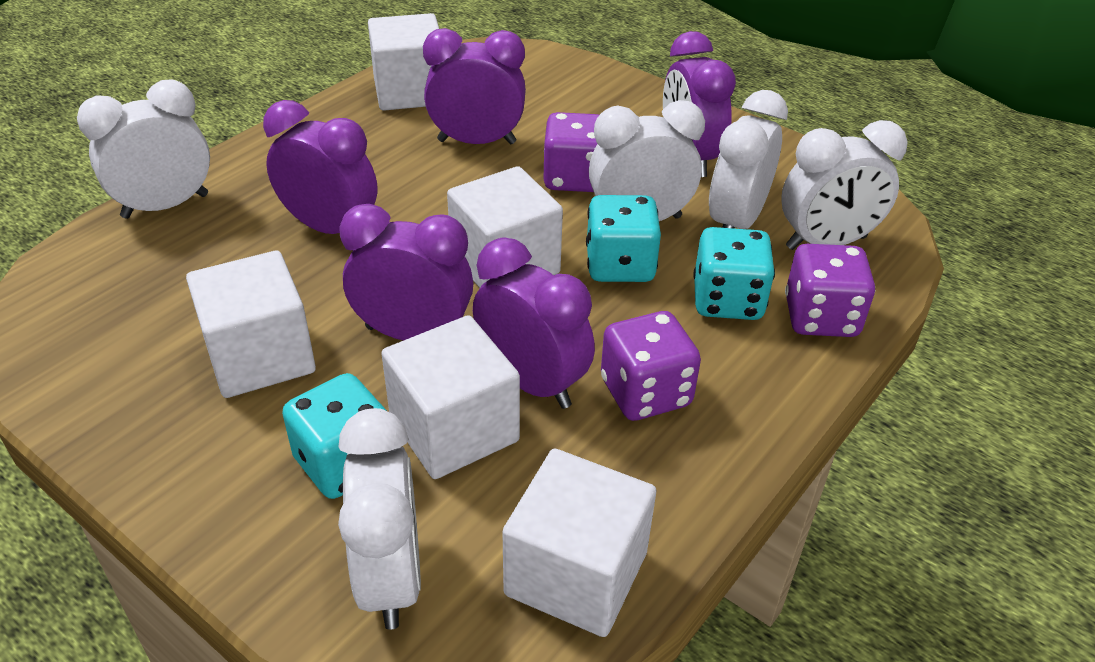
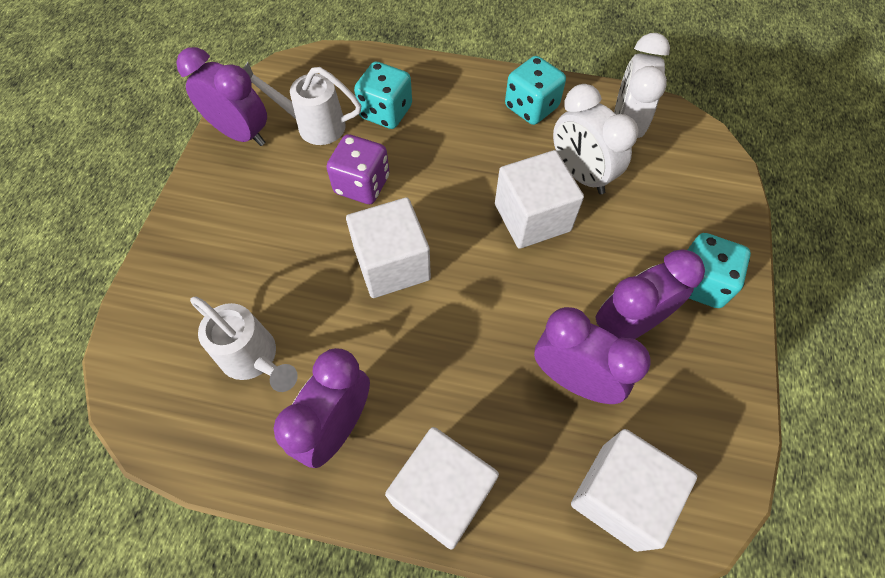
purple clock: 5 -> 4
purple dice: 3 -> 1
white clock: 5 -> 2
white cube: 5 -> 4
white watering can: 0 -> 2

